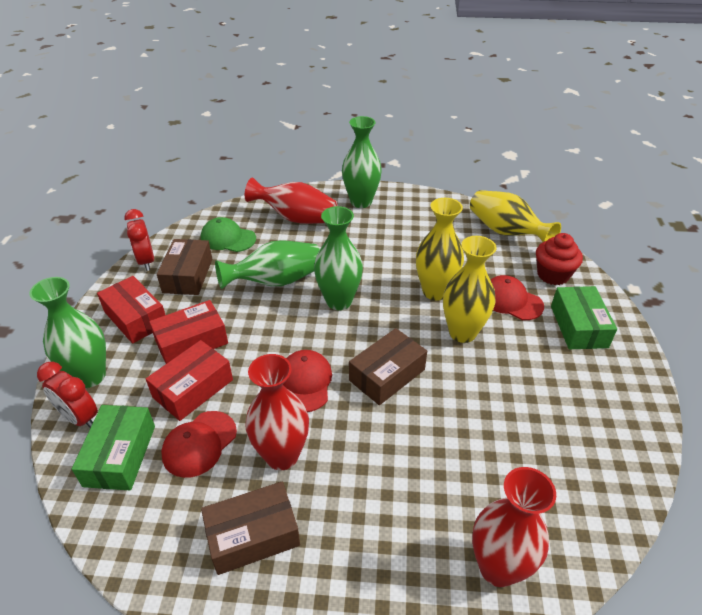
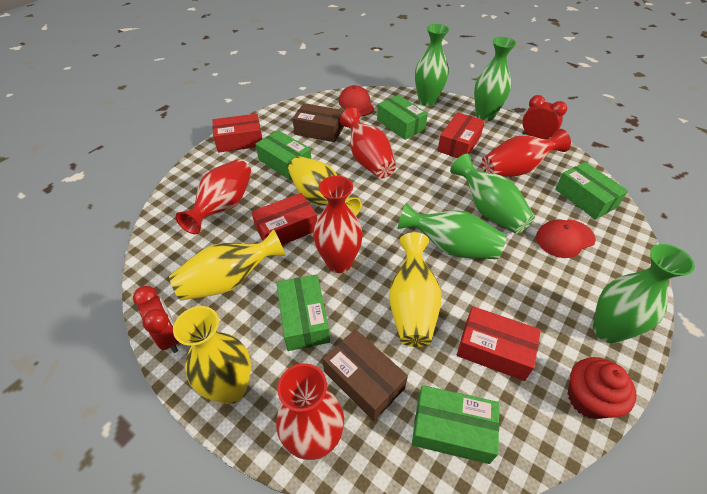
brown box: 3 -> 2
green box: 2 -> 5
green cap: 1 -> 0
green vase: 4 -> 5
red box: 3 -> 4
red cap: 3 -> 2
red vase: 3 -> 5
yellow vase: 3 -> 4

